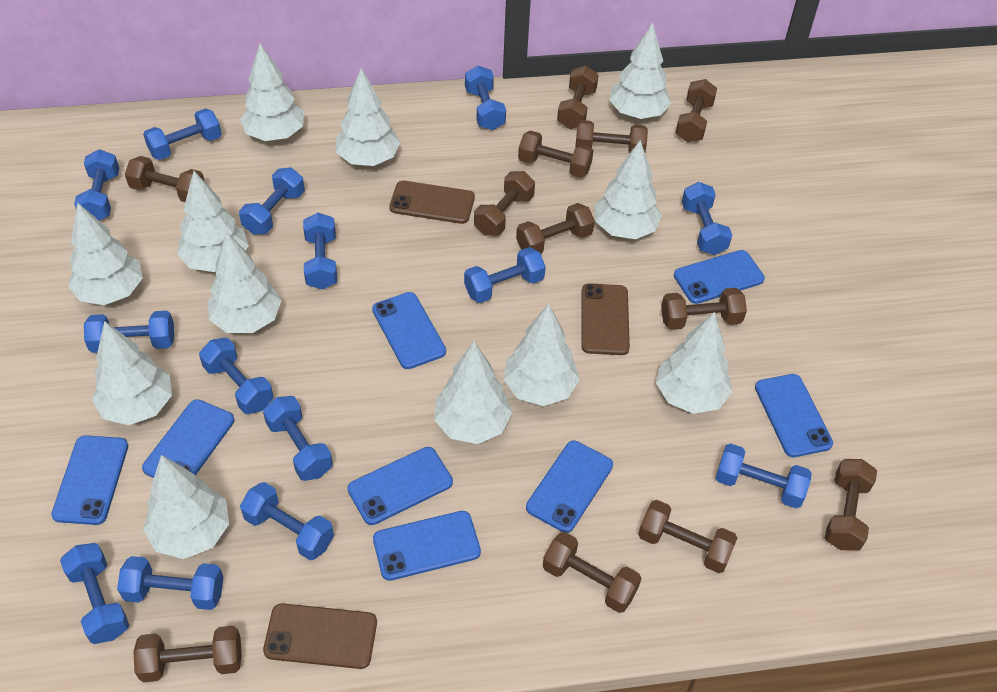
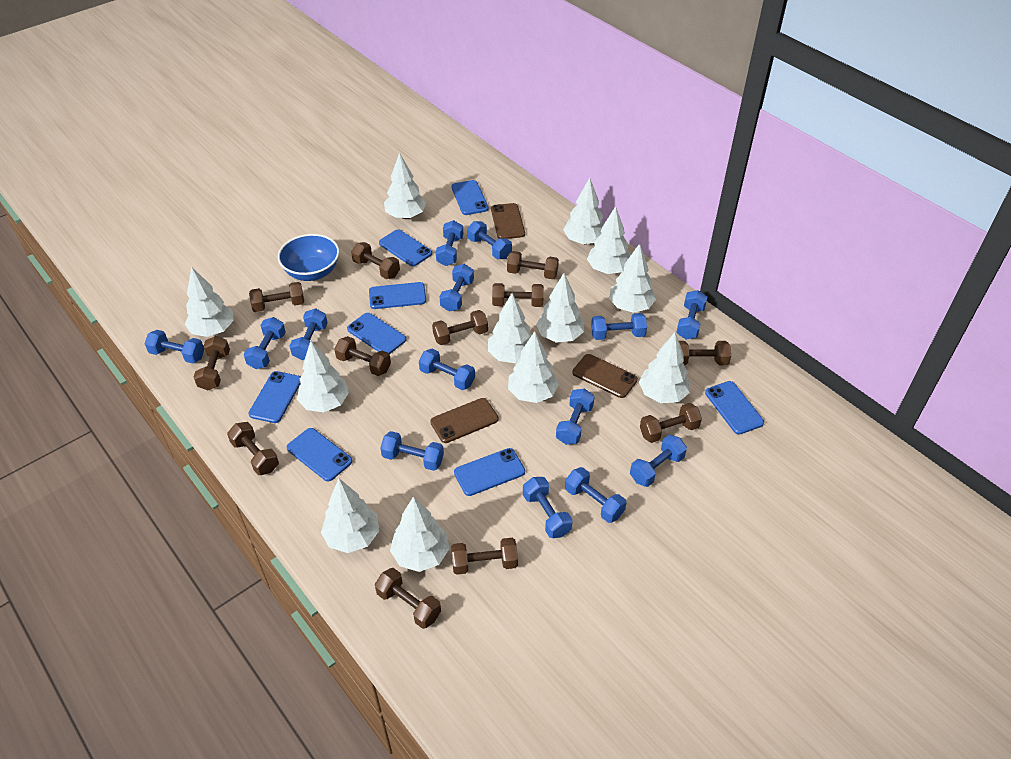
blue bowl: 0 -> 1

